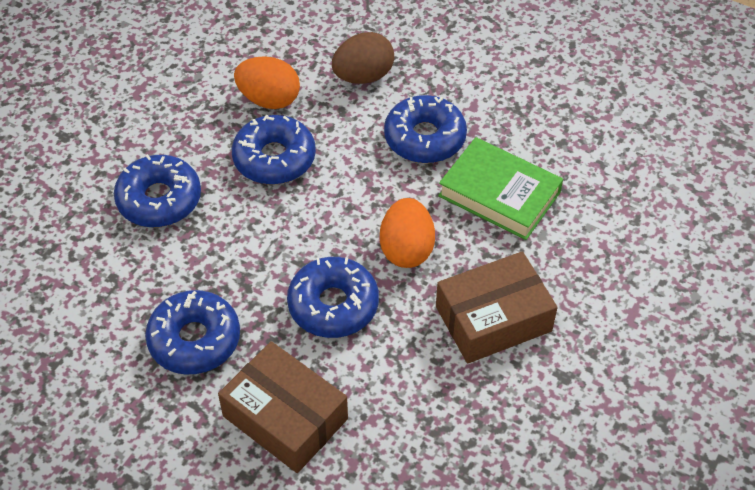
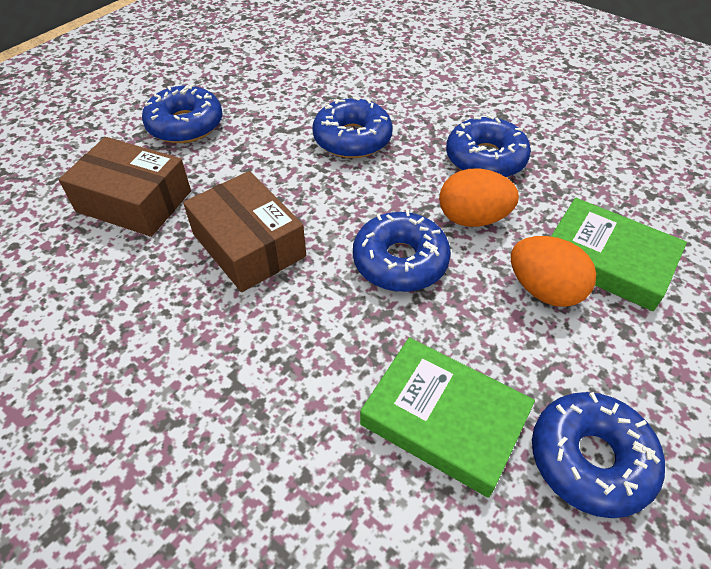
brown egg: 1 -> 0
green book: 1 -> 2

